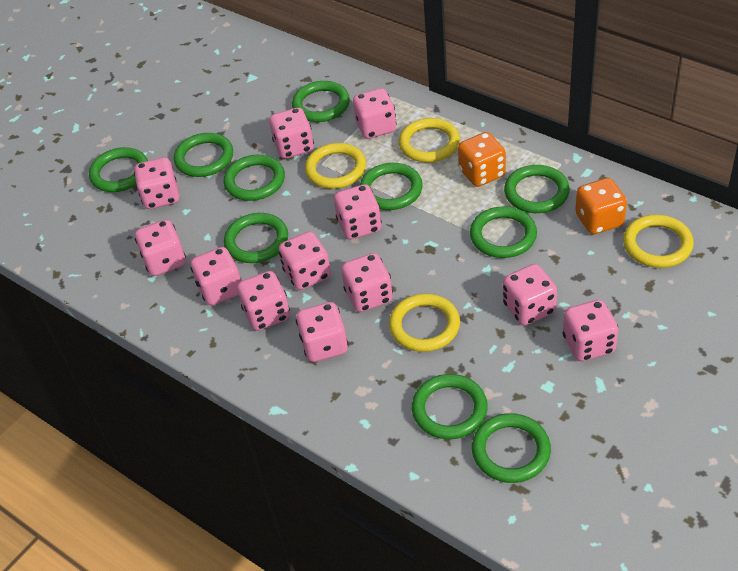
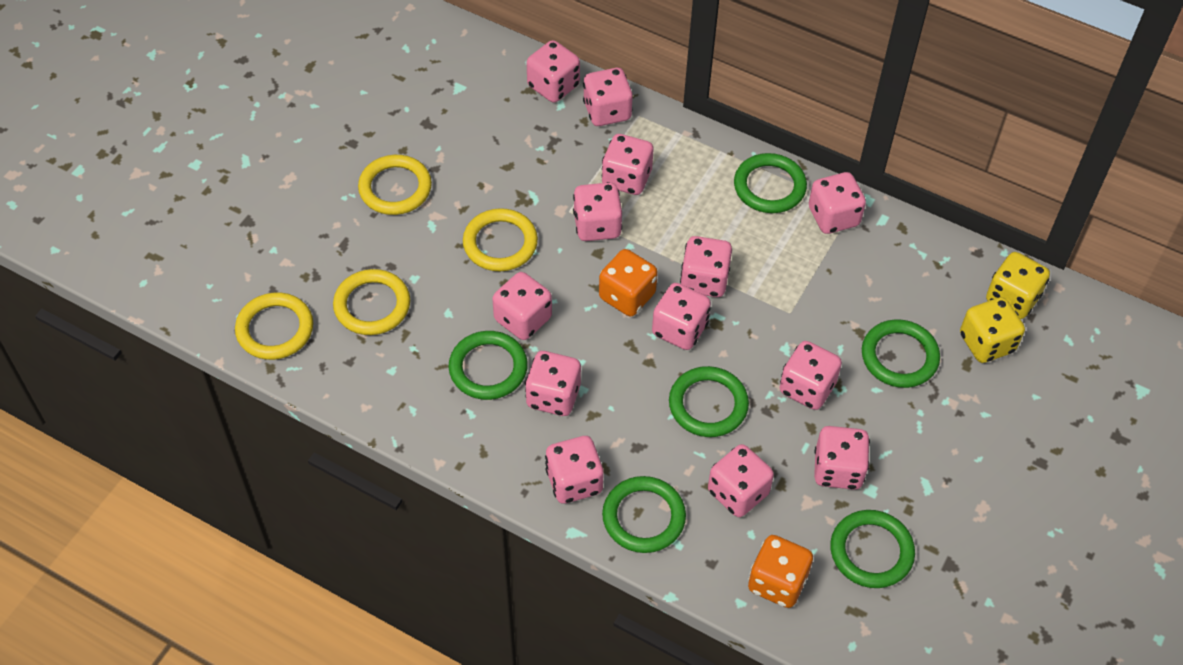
green ring: 10 -> 6
pink dice: 12 -> 13
yellow dice: 0 -> 2

